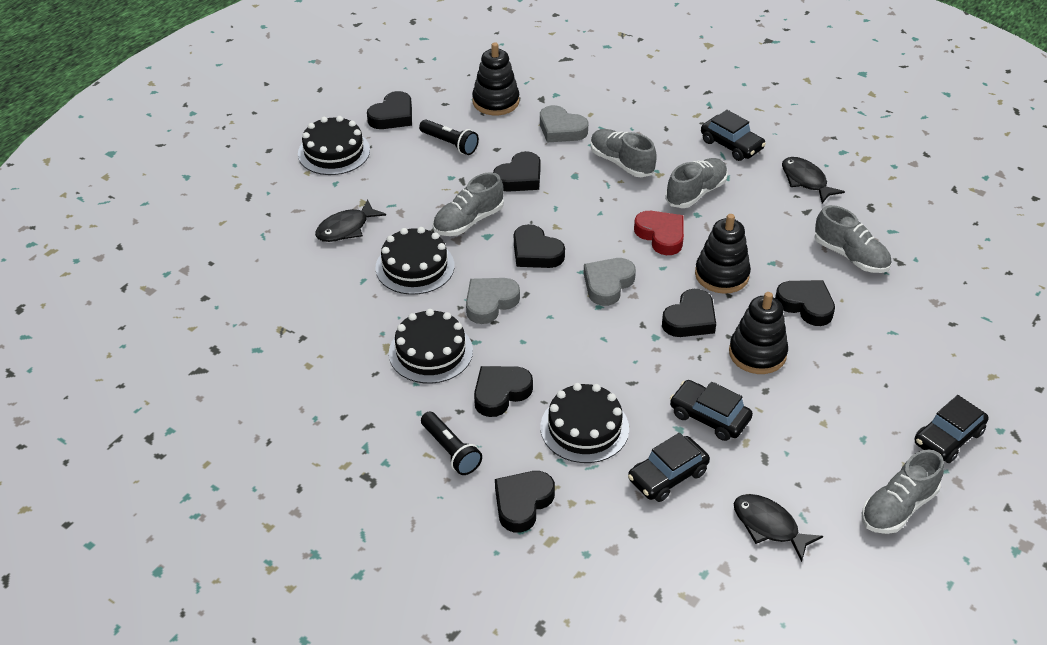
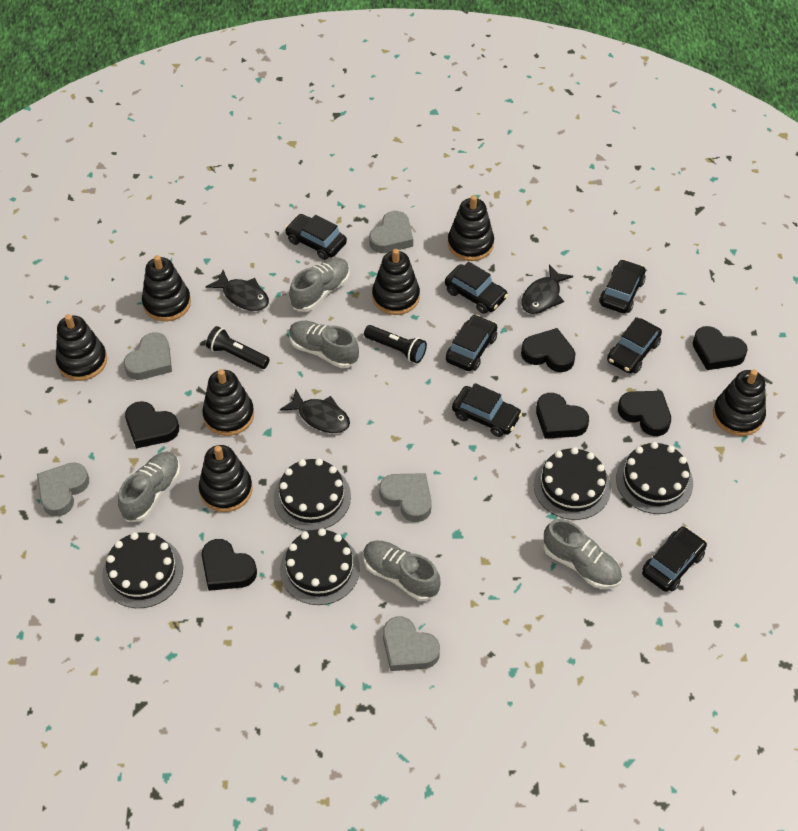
black cake: 4 -> 5
black car: 4 -> 7
black heart: 7 -> 6
black stacking toy: 3 -> 7
grey heart: 3 -> 5
red heart: 1 -> 0

